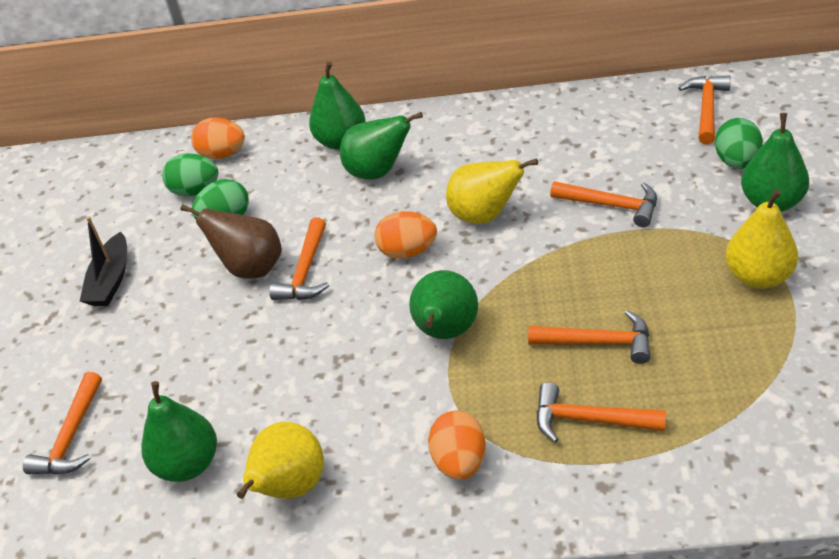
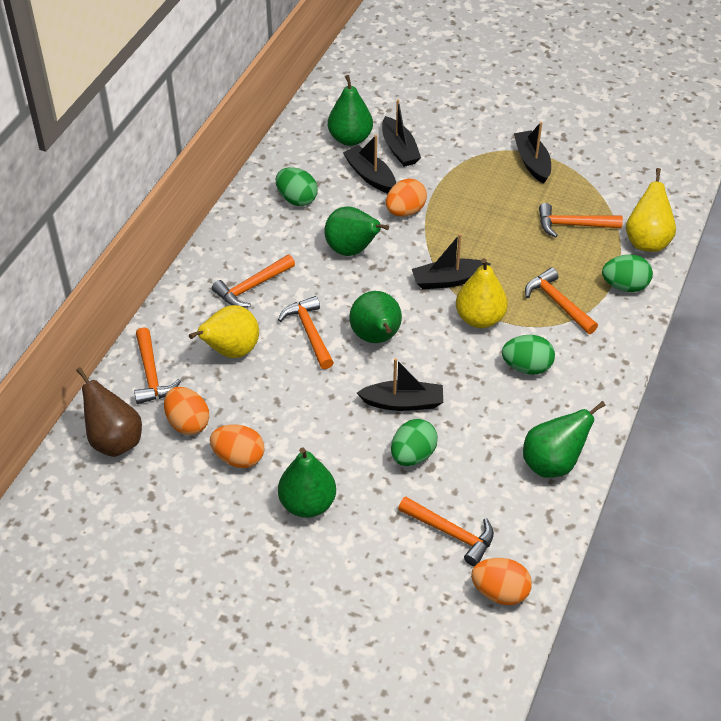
black boat: 1 -> 5
green egg: 3 -> 4
orange egg: 3 -> 4

